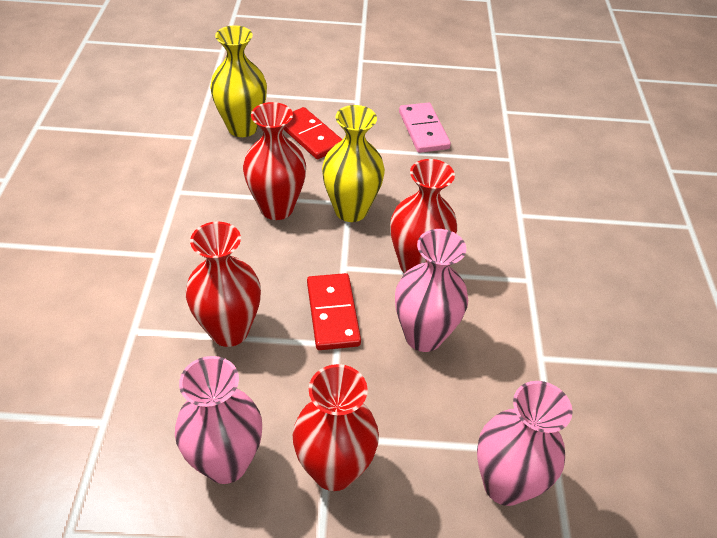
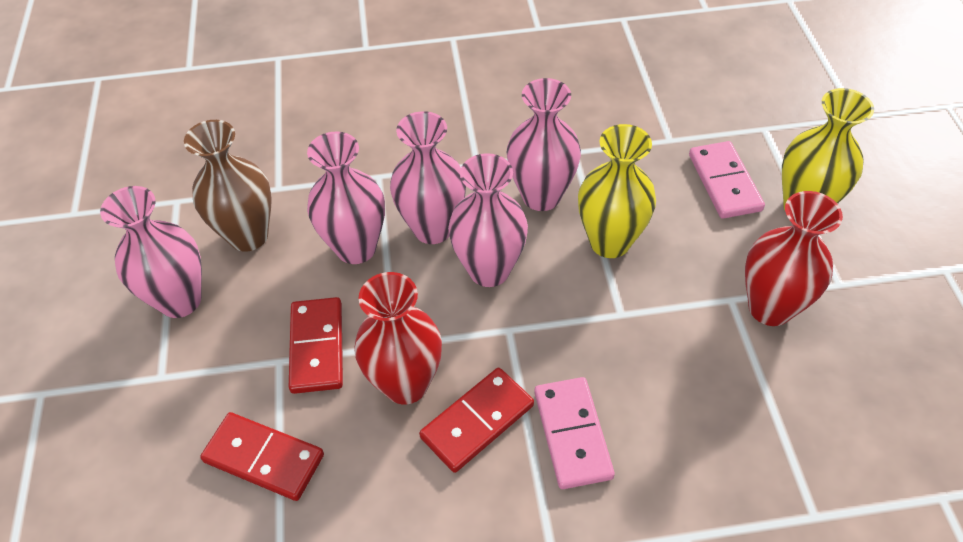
brown vase: 0 -> 1
pink domino: 1 -> 2
pink vase: 3 -> 5
red domino: 2 -> 3
red vase: 4 -> 2

